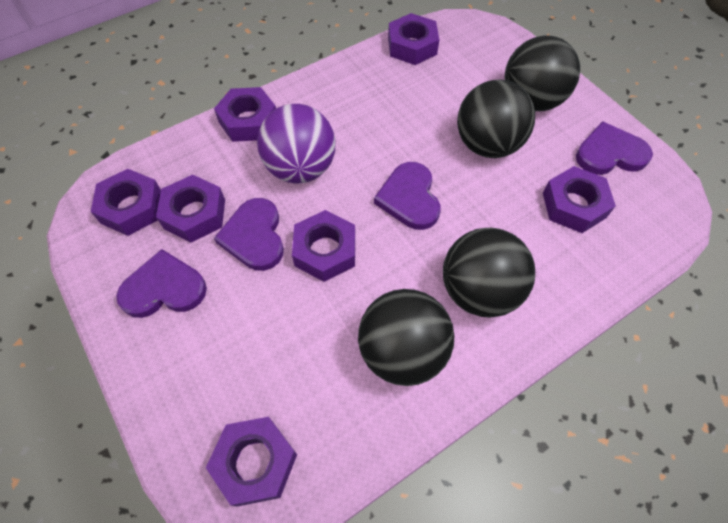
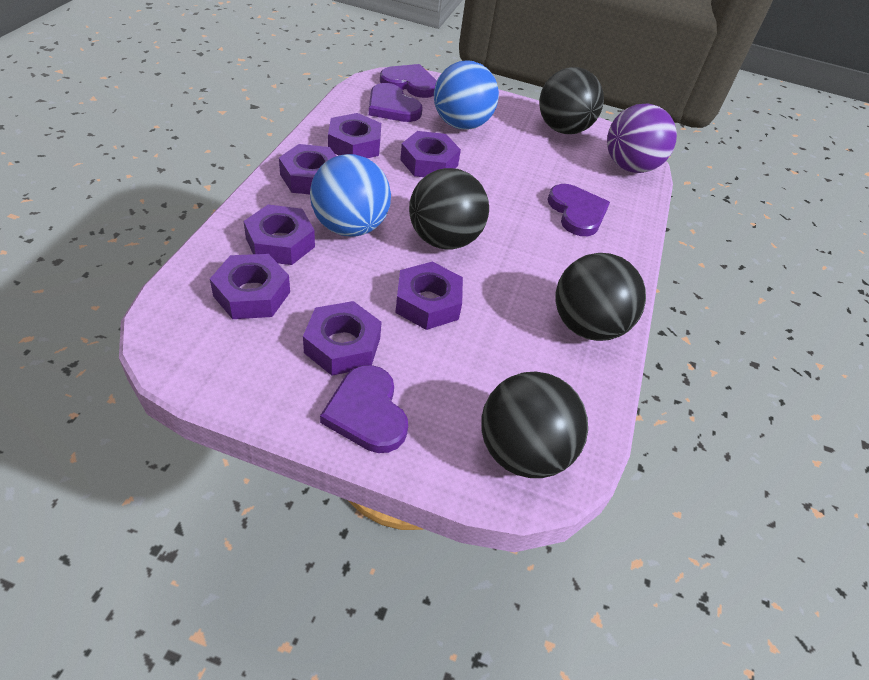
blue ball: 0 -> 2

